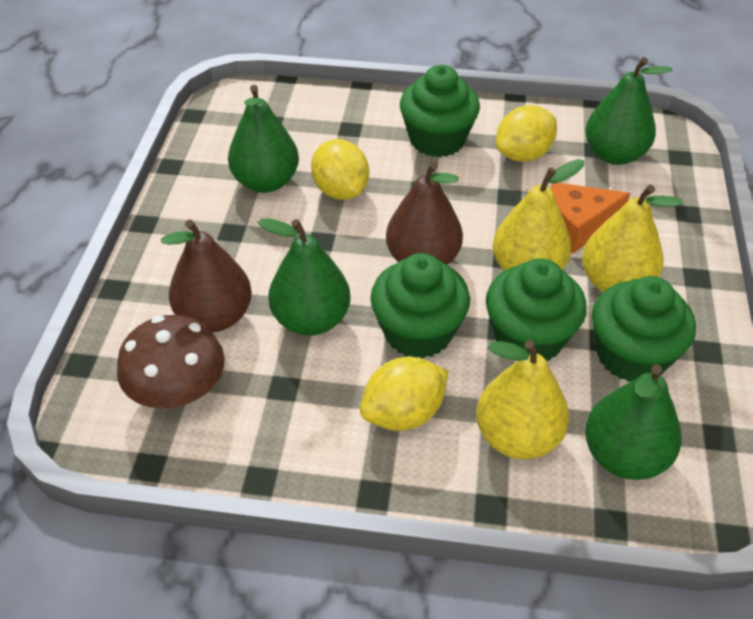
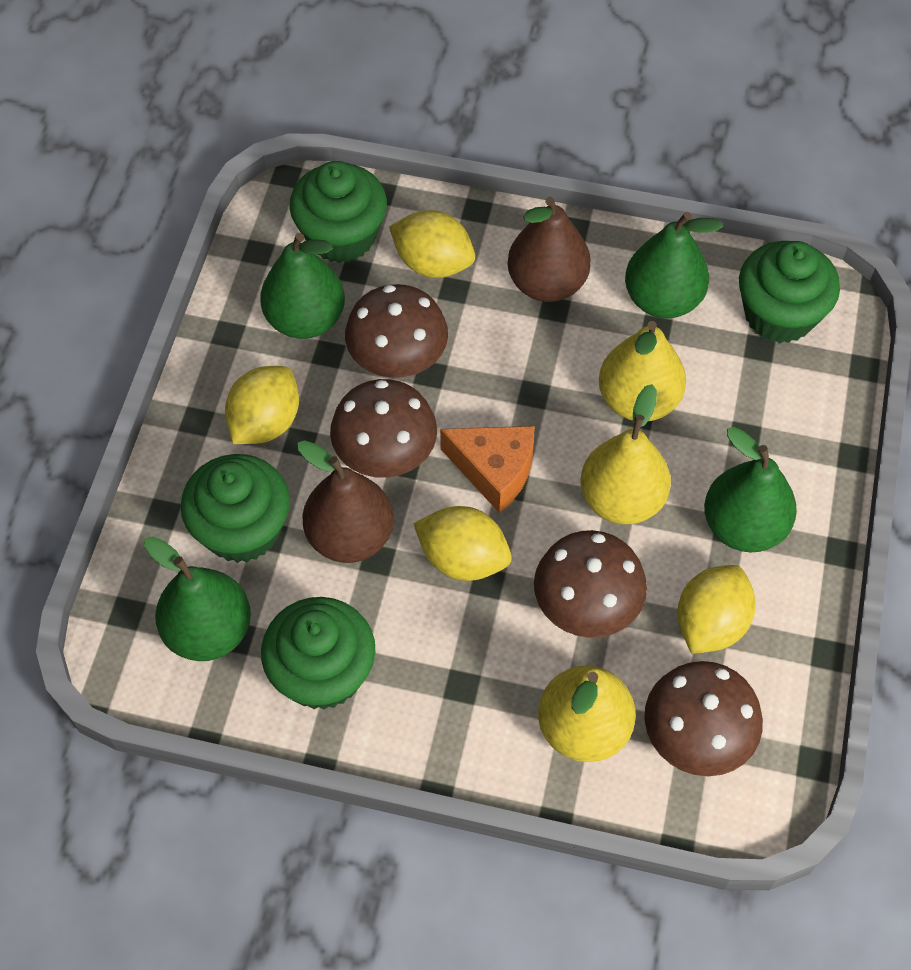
brown mushroom: 1 -> 4
yellow lemon: 3 -> 4

